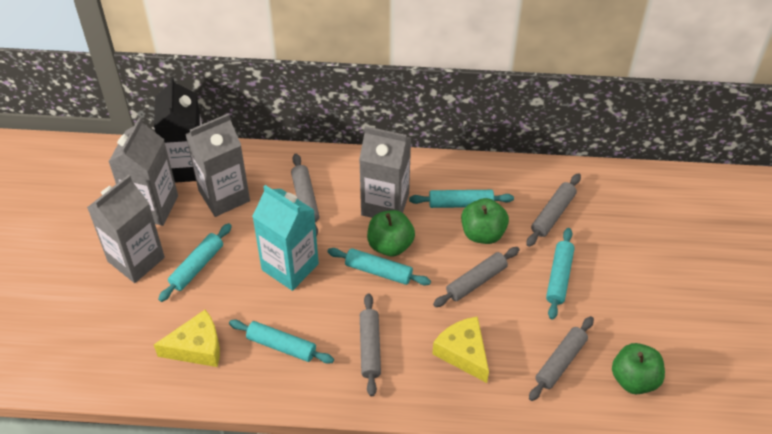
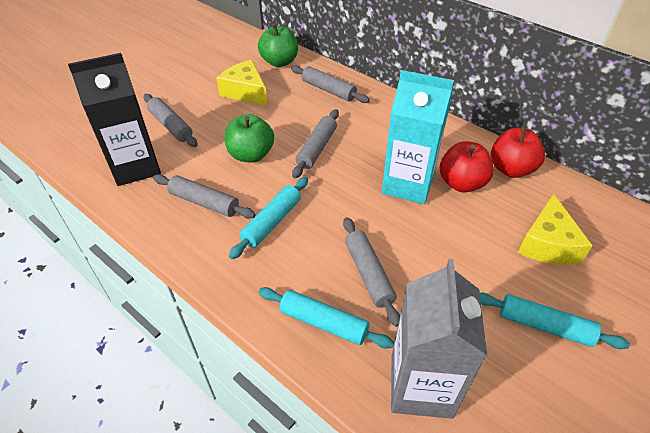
green apple: 3 -> 2
grey carton: 4 -> 1
red apple: 0 -> 2
turquoise rolling pin: 5 -> 3

